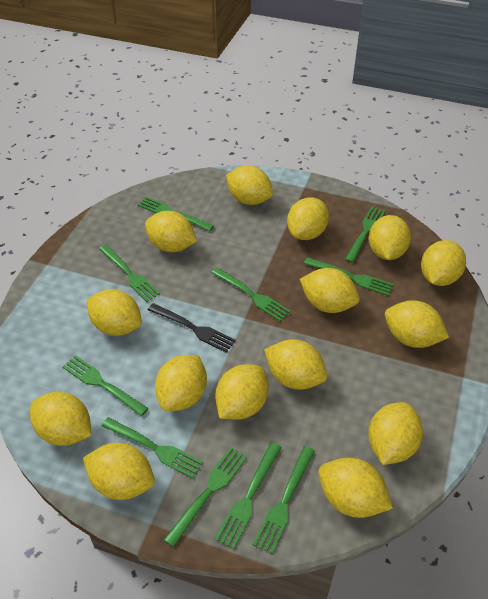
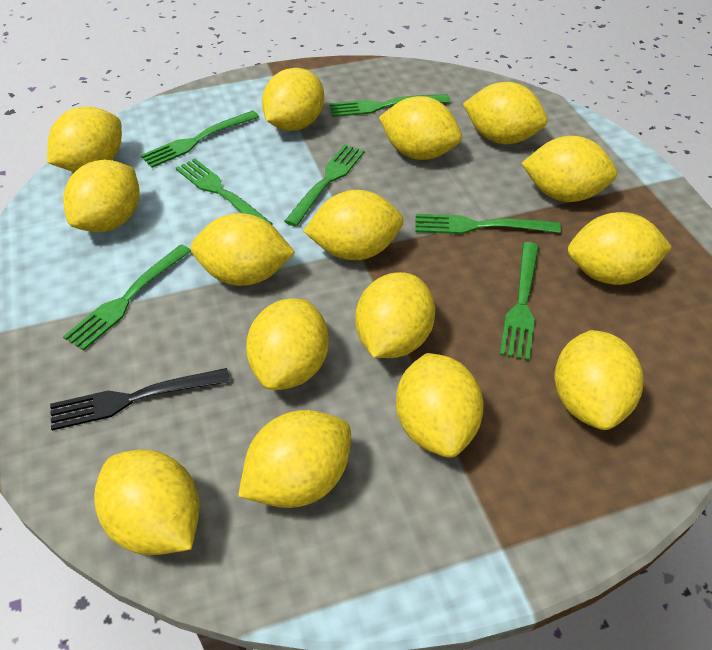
green fork: 10 -> 7

